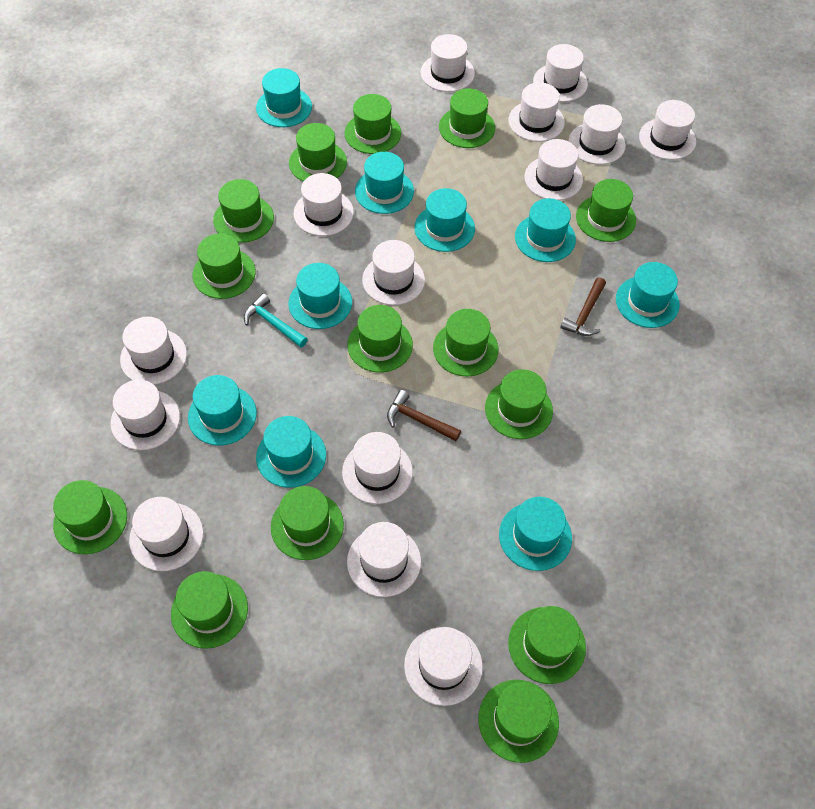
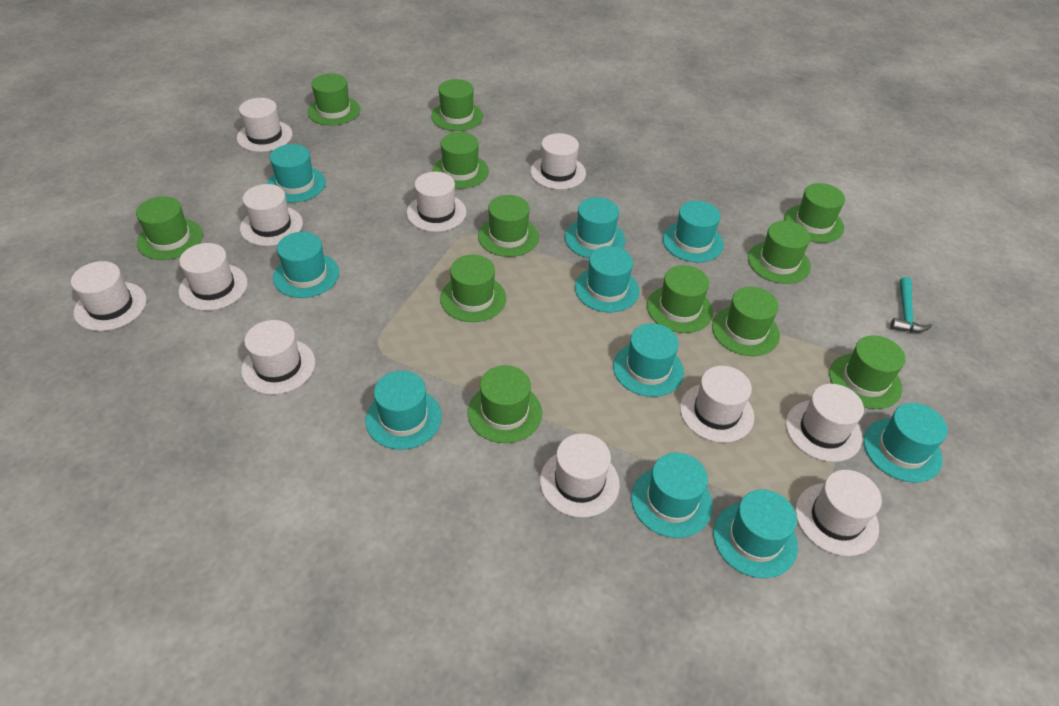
brown hammer: 2 -> 0
green hat: 14 -> 12
turquoise hat: 9 -> 10
white hat: 14 -> 11

